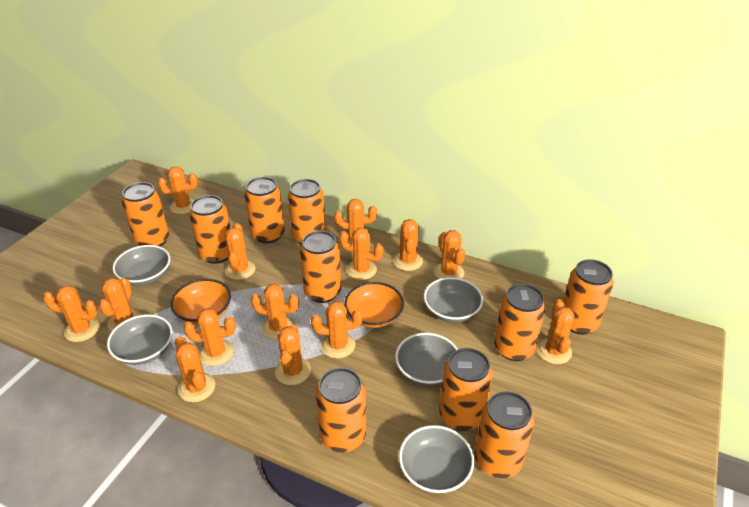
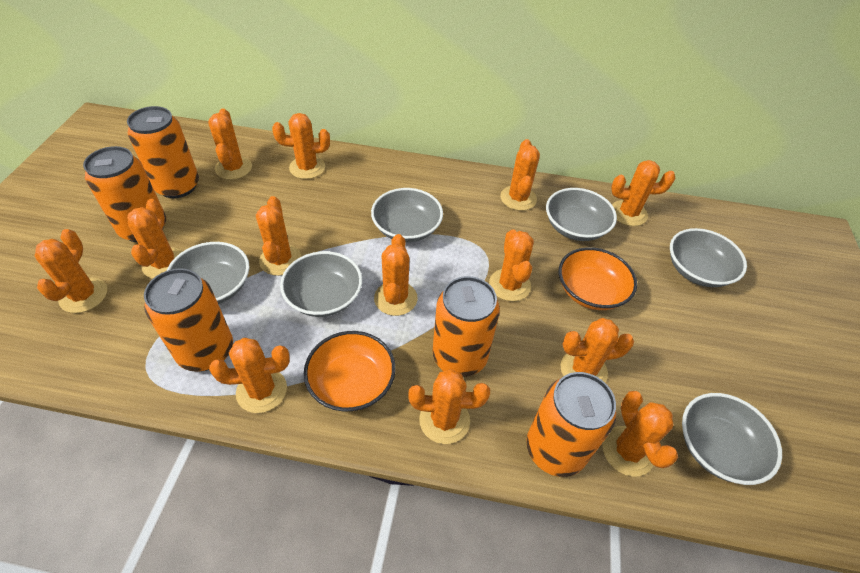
grey bowl: 5 -> 6
orange cactus: 14 -> 13
orange can: 10 -> 5

